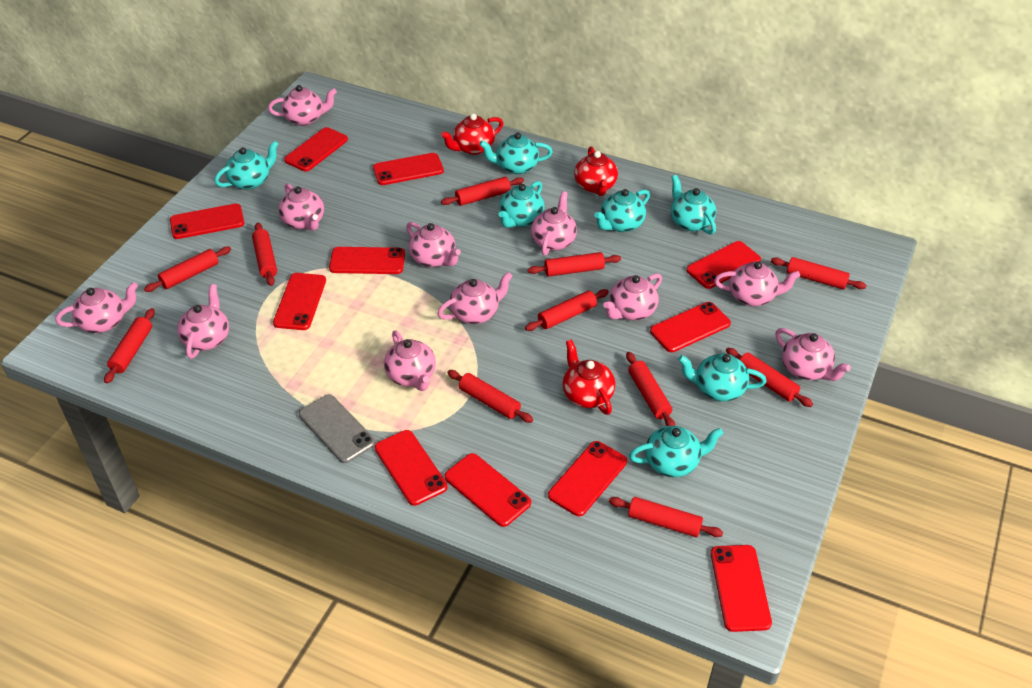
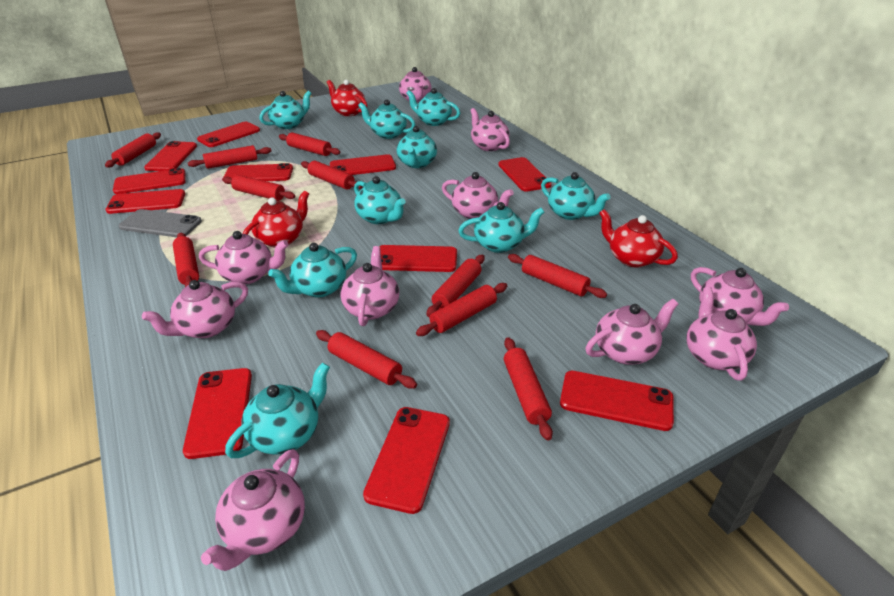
pink teapot: 11 -> 10
turquoise teapot: 7 -> 9

